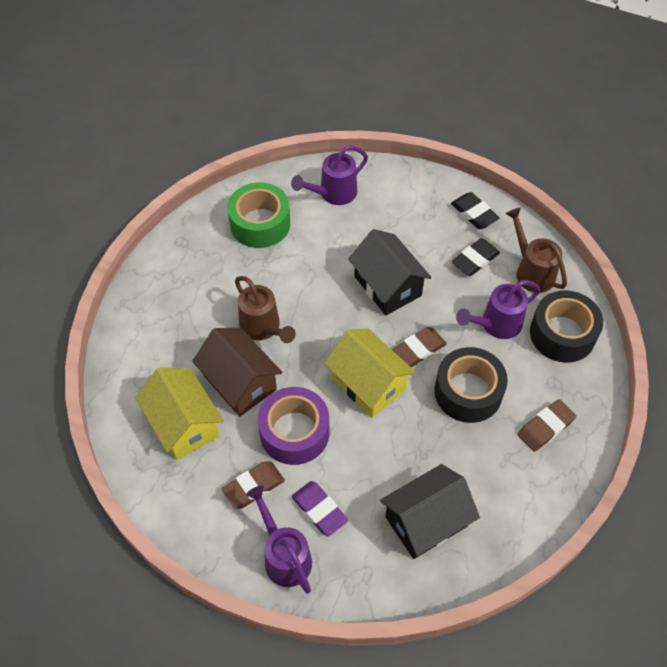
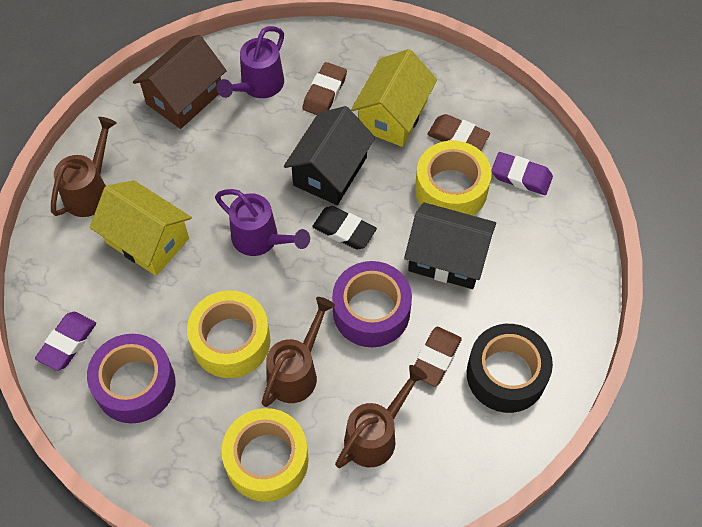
black eraser: 2 -> 1
black tape: 2 -> 1
brown watering can: 2 -> 3
green tape: 1 -> 0
purple eraser: 1 -> 2
purple tape: 1 -> 2
purple watering can: 3 -> 2
yellow tape: 0 -> 3

